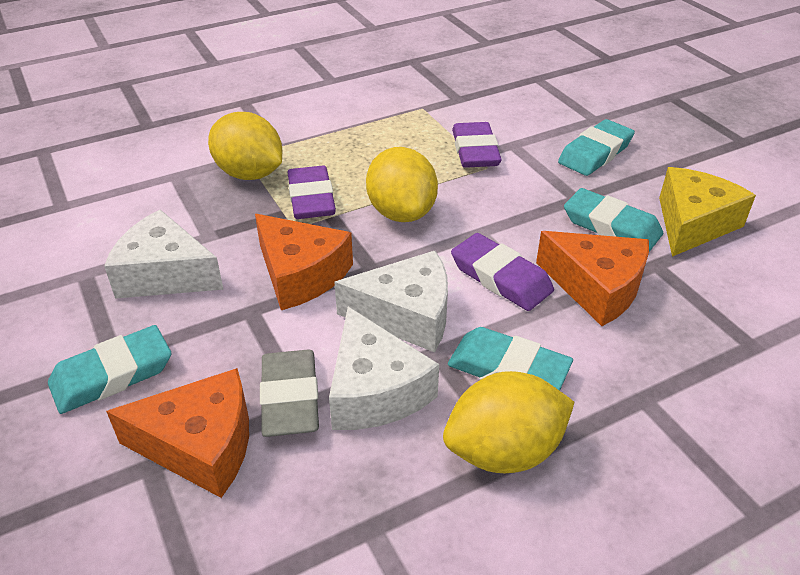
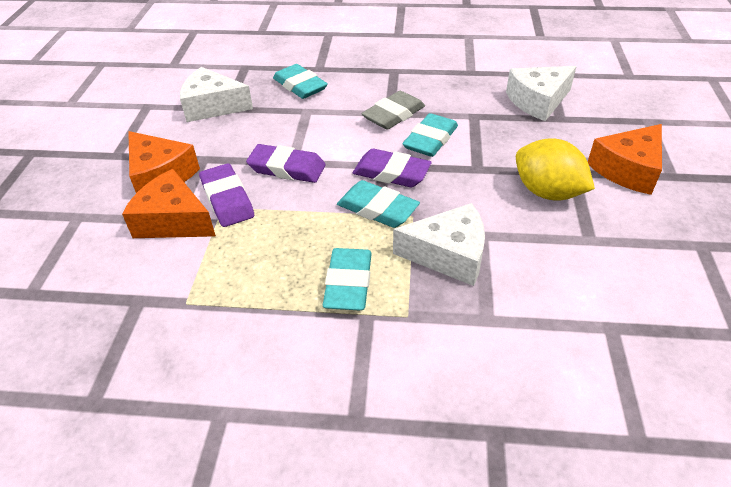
yellow cheese: 1 -> 0
yellow lemon: 3 -> 1

